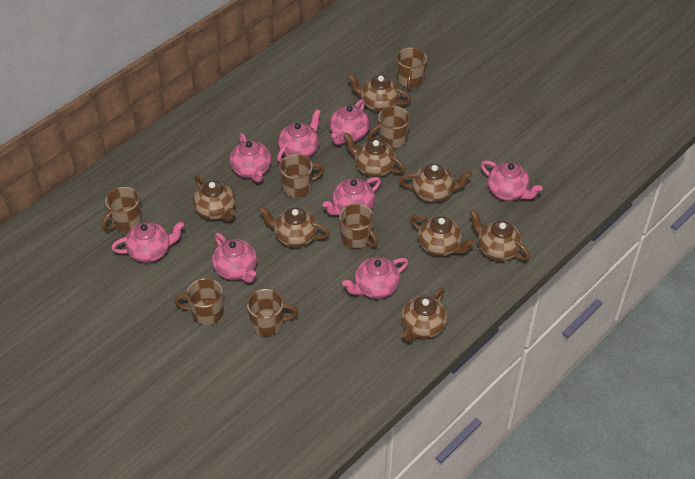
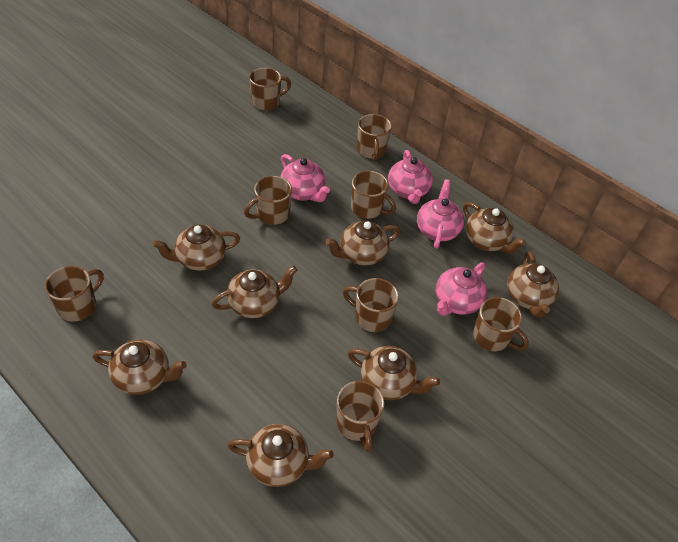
brown mug: 7 -> 8
pink teapot: 8 -> 4

